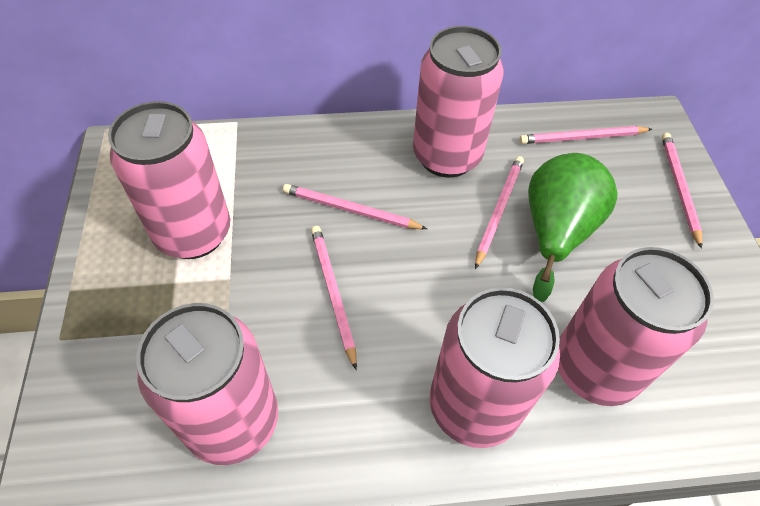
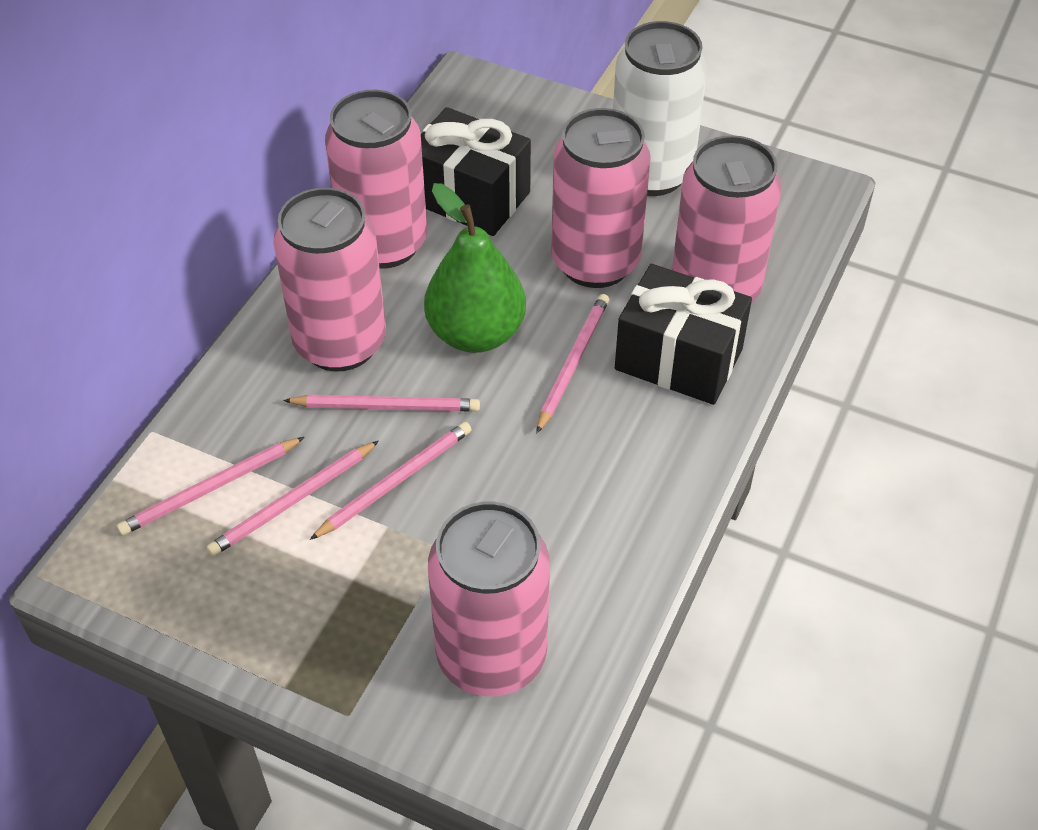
black gift: 0 -> 2
white can: 0 -> 1

